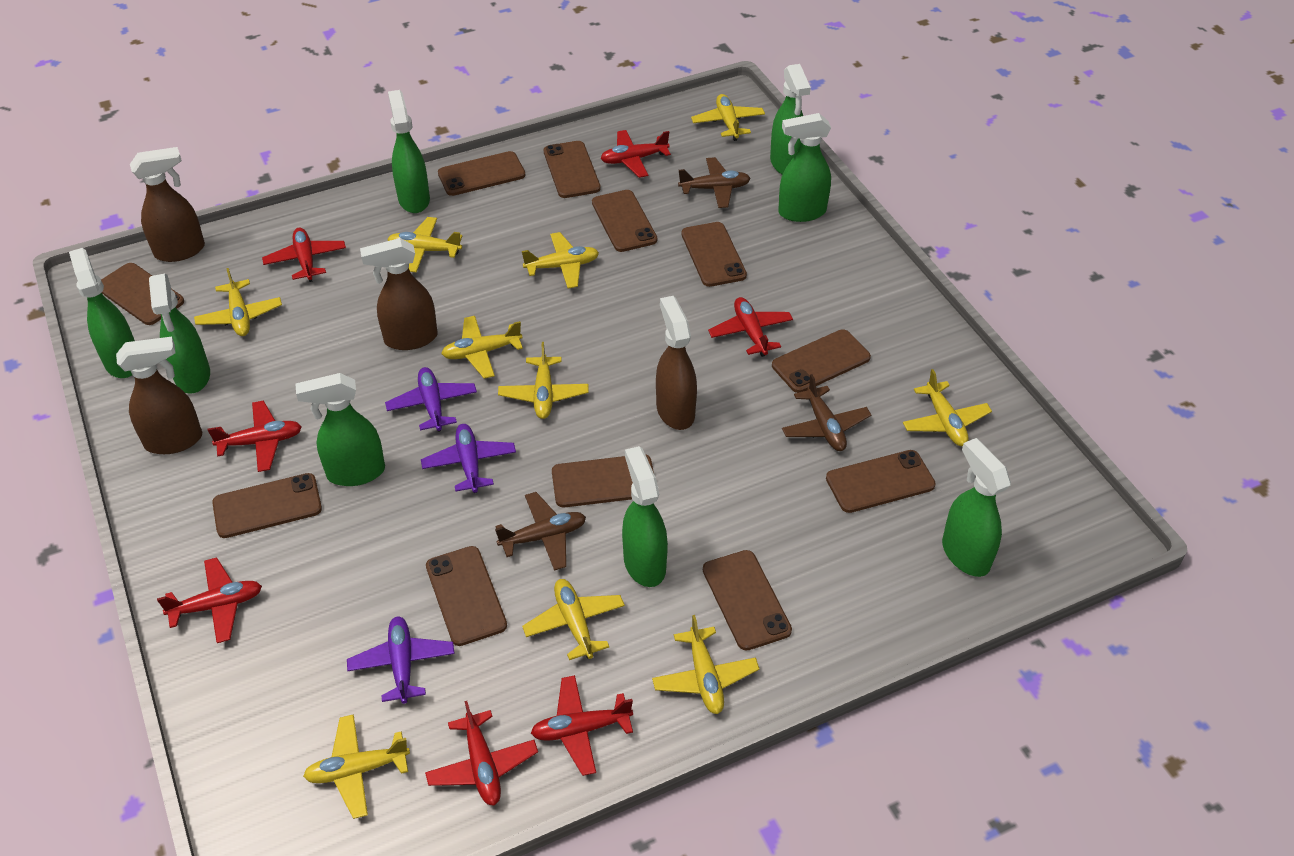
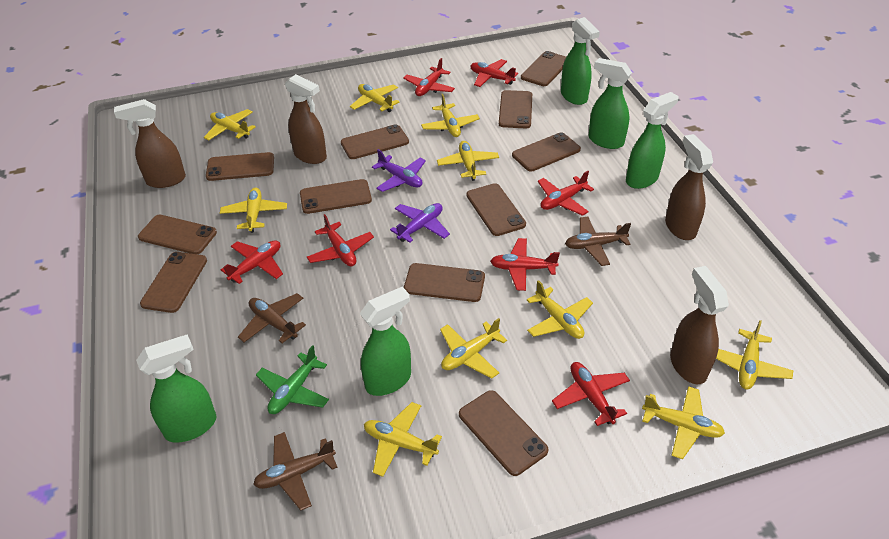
green plane: 0 -> 1
green spray bottle: 8 -> 5
purple plane: 3 -> 2

